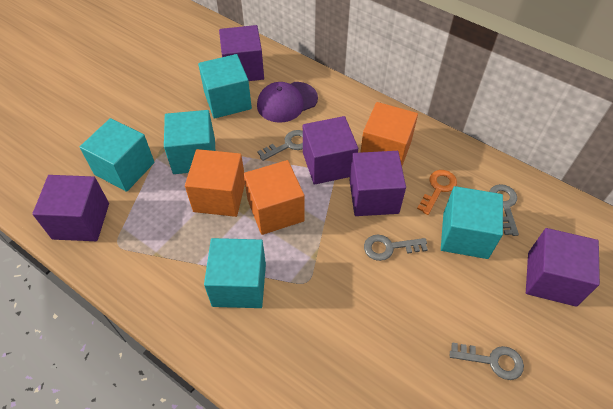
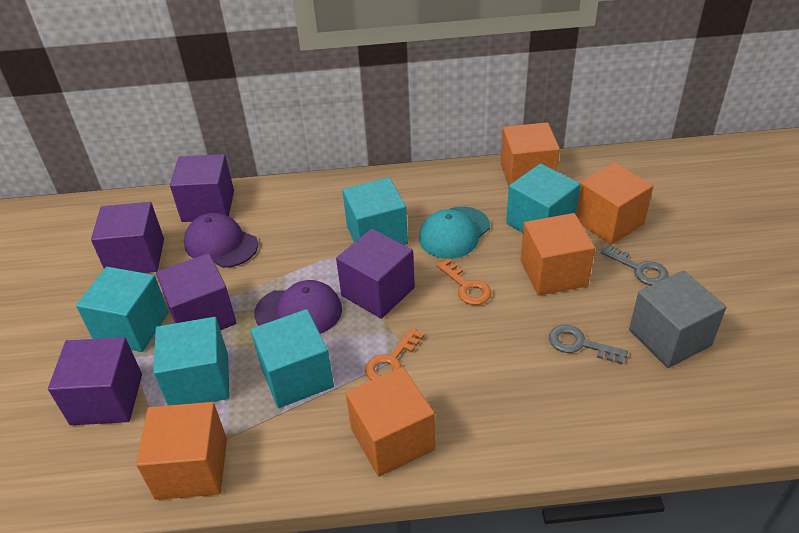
grey cube: 0 -> 1
grey key: 4 -> 2
orange cube: 3 -> 5
orange key: 1 -> 2
purple cap: 1 -> 2
turquoise cap: 0 -> 1

